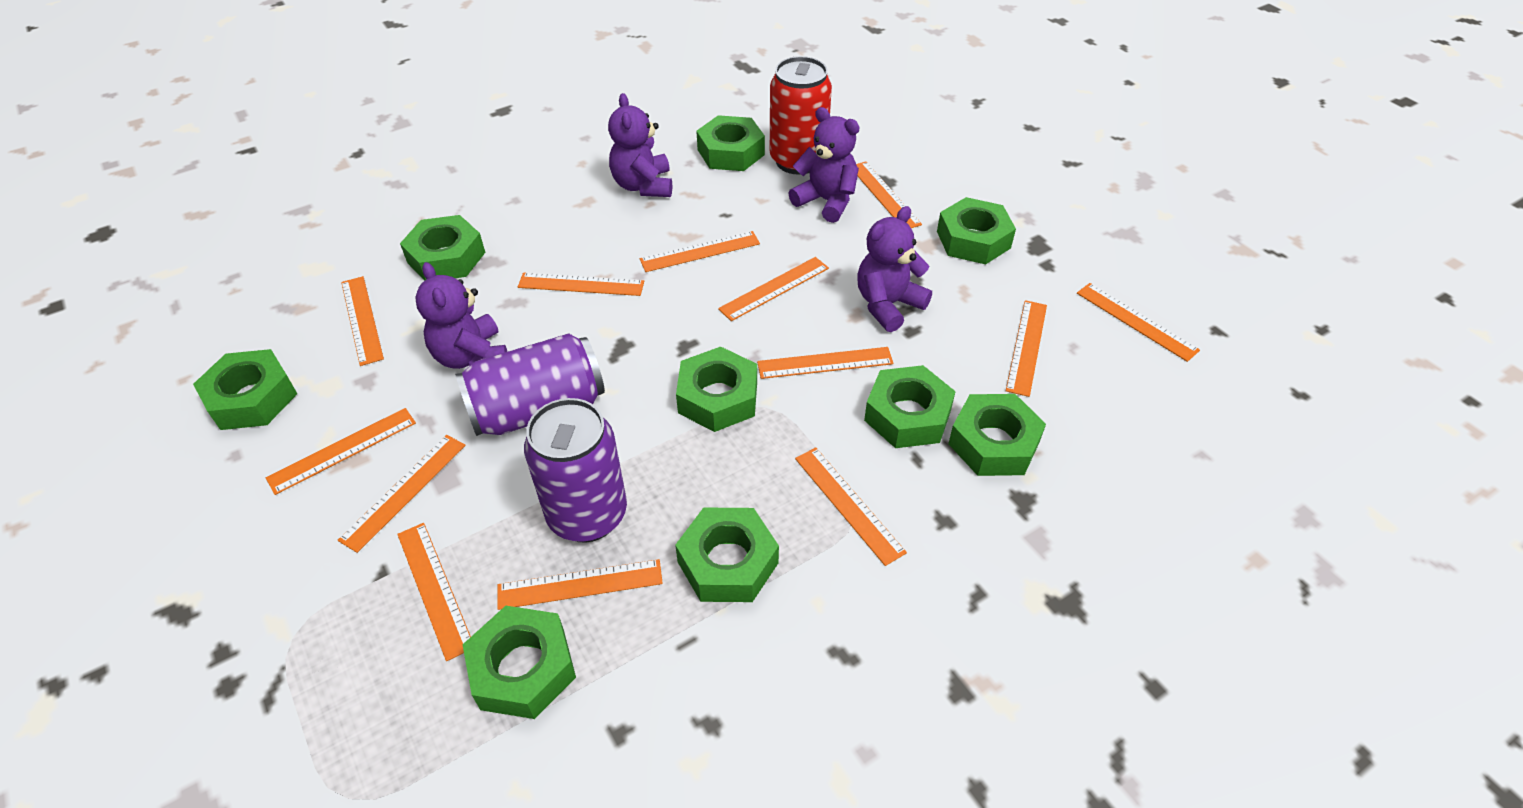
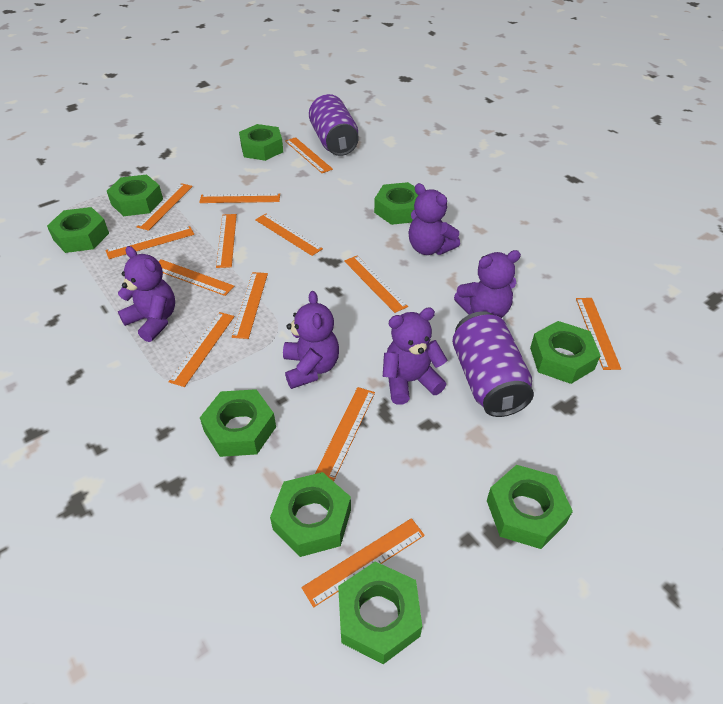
purple teddy bear: 4 -> 5
red can: 1 -> 0

